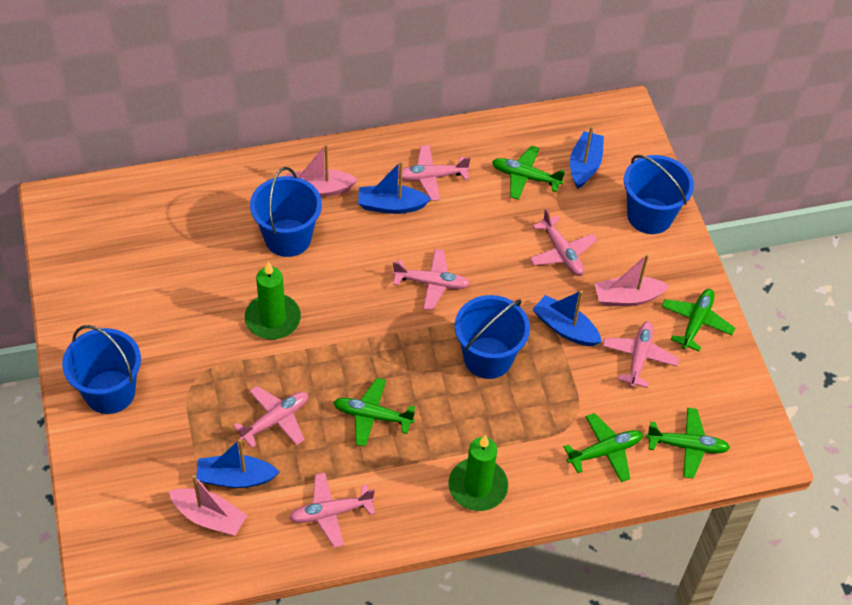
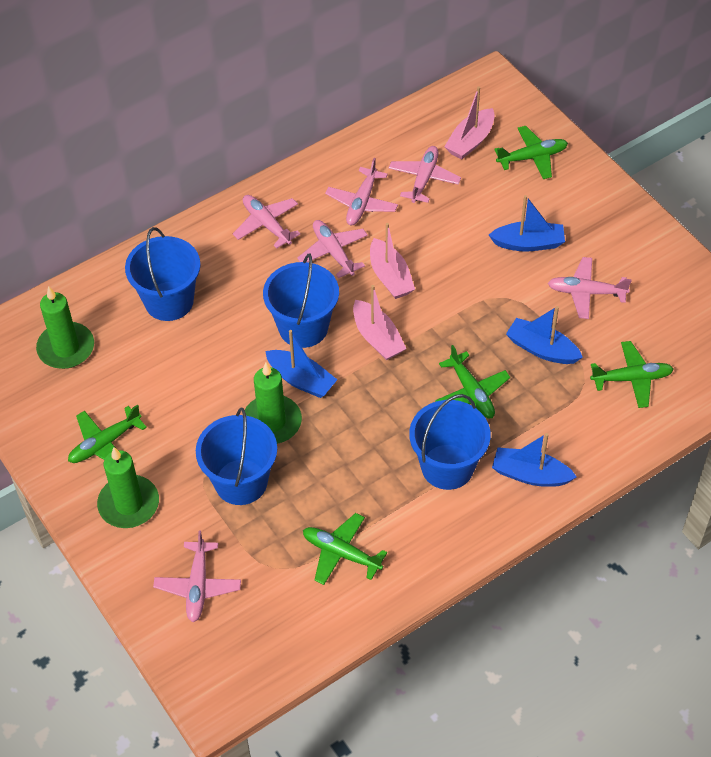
green candle: 2 -> 3

